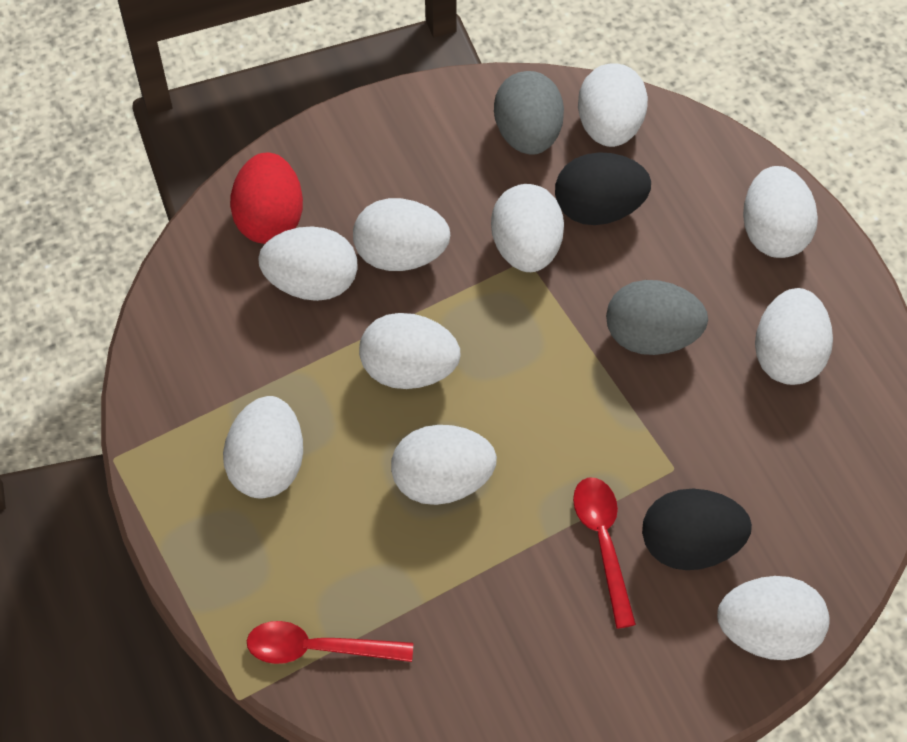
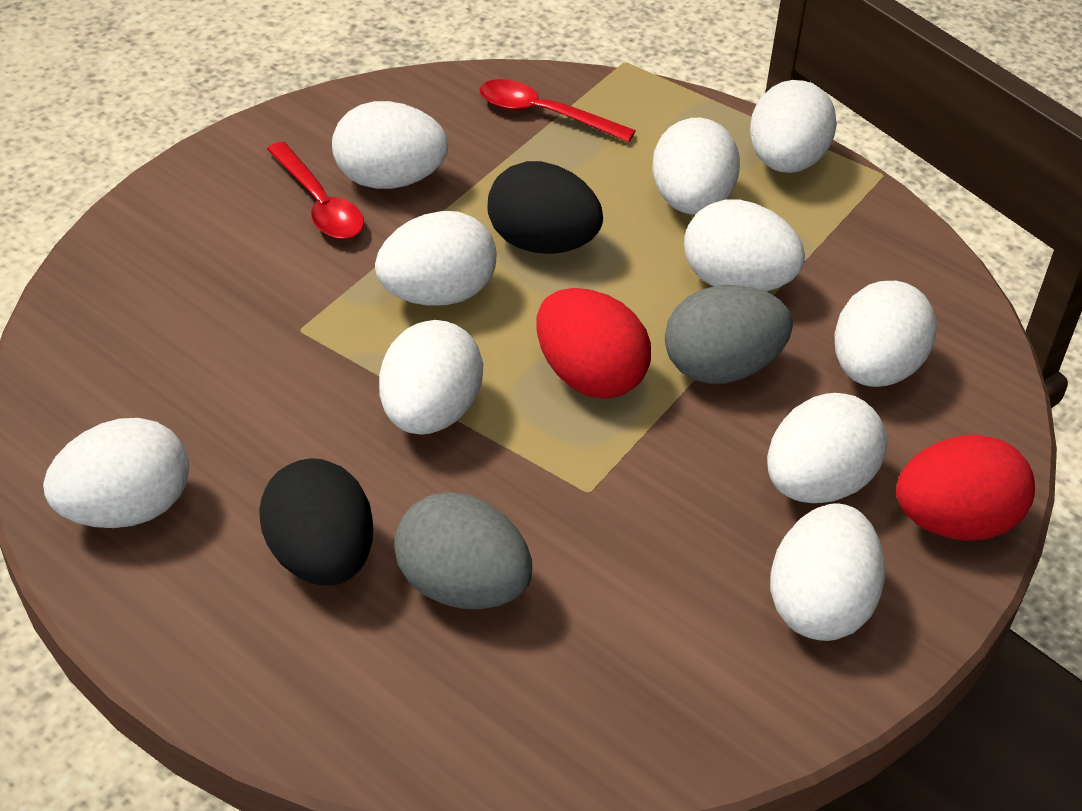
red egg: 1 -> 2

